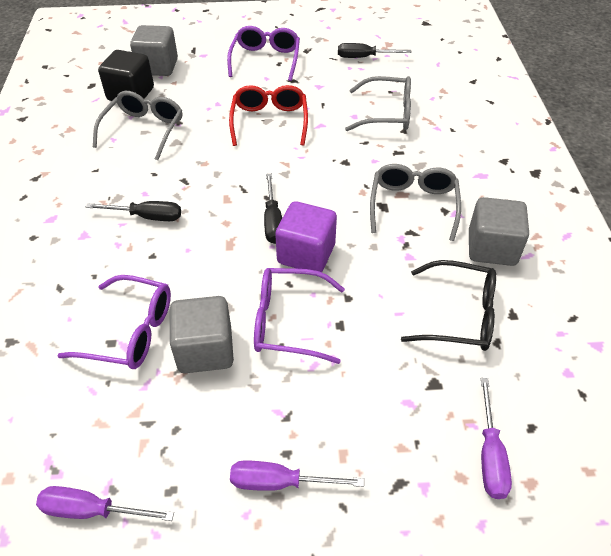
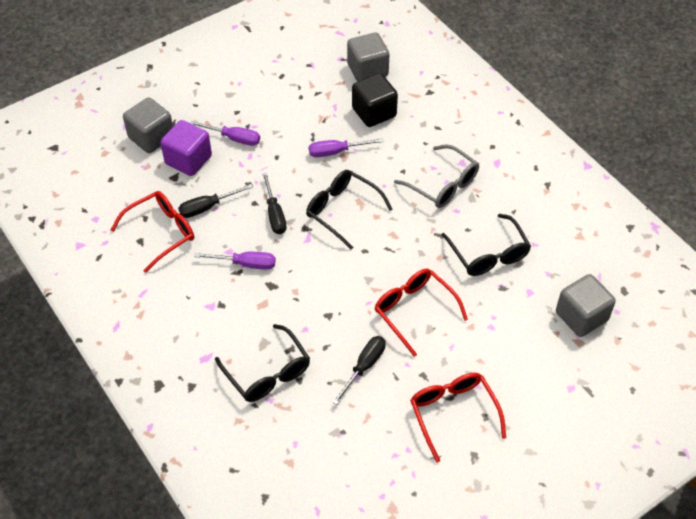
black glasses: 1 -> 3
grey glasses: 3 -> 1
purple glasses: 3 -> 0
red glasses: 1 -> 3

